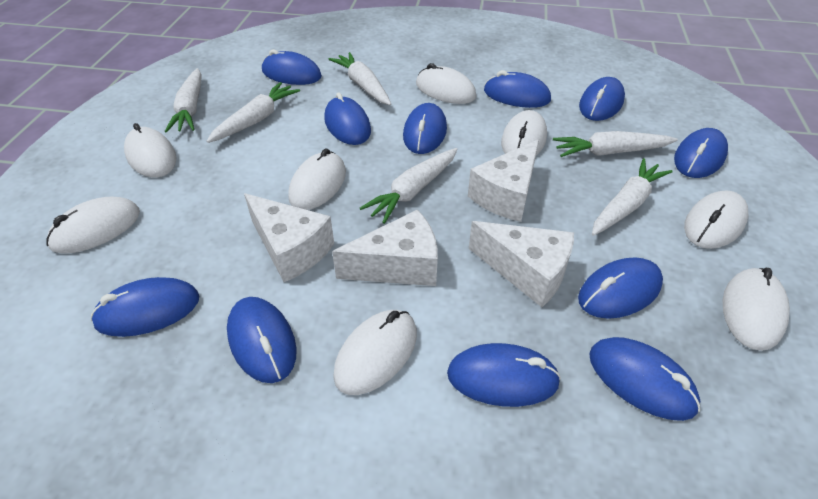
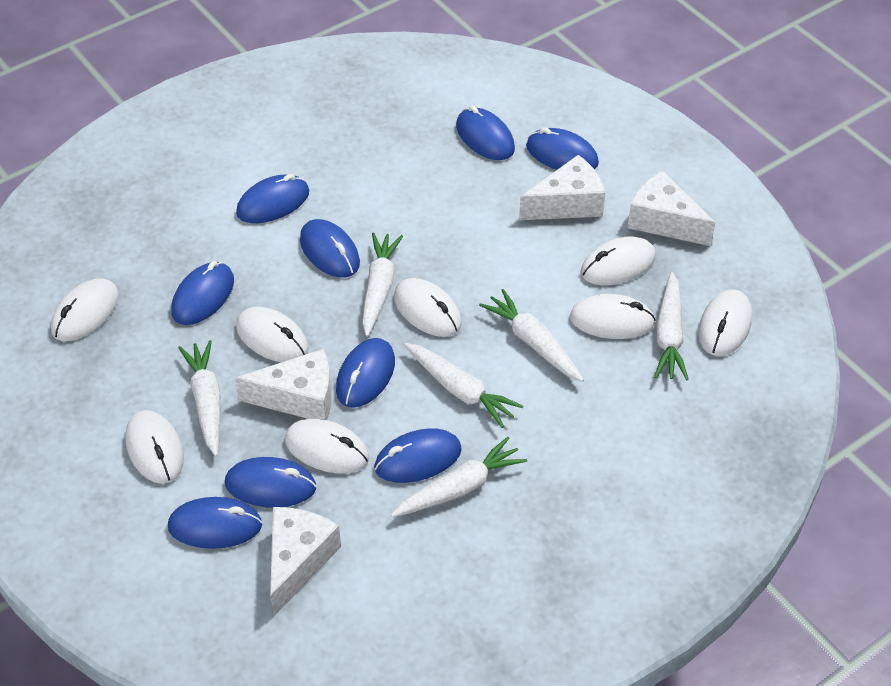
blue mouse: 11 -> 9

